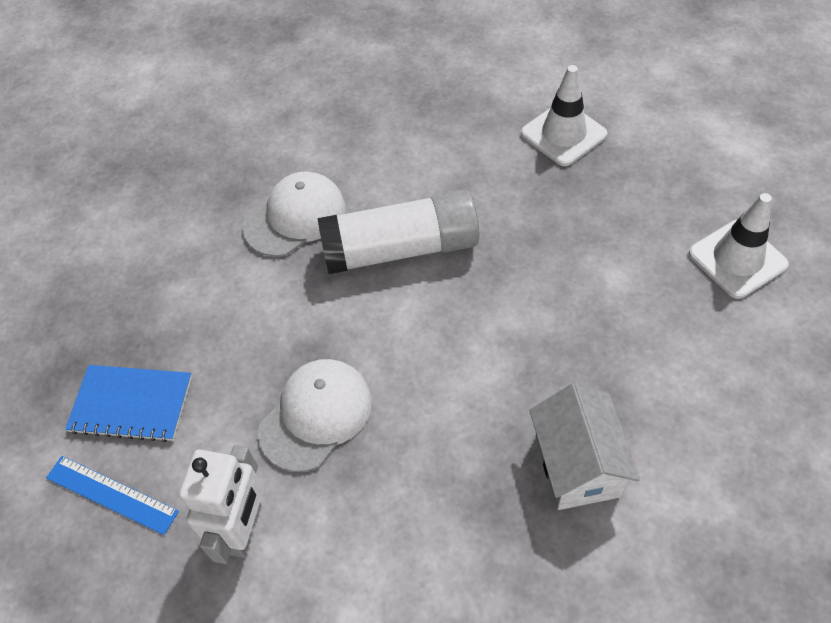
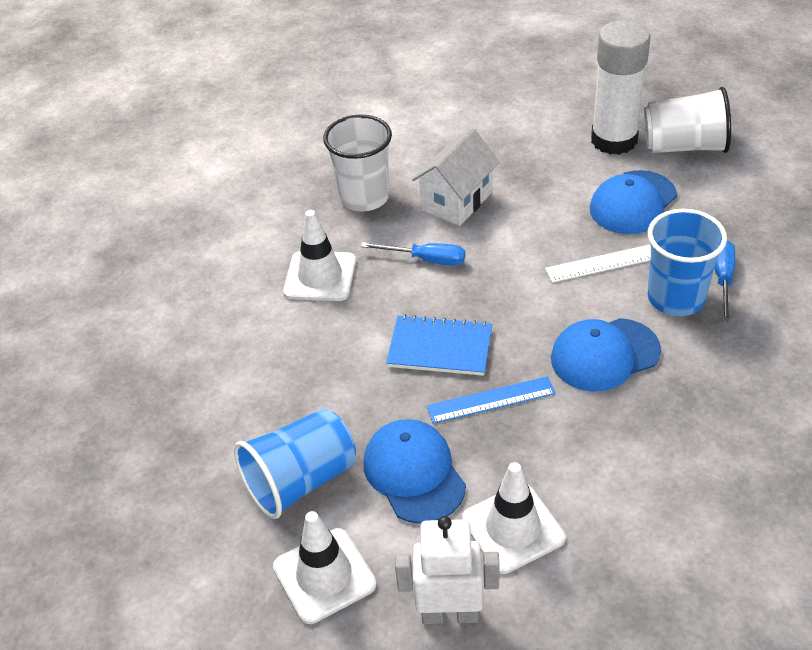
blue cap: 0 -> 3
blue cup: 0 -> 2
blue screwdriver: 0 -> 2
white cap: 2 -> 0
white cup: 0 -> 2
white ruler: 0 -> 1
white traffic cone: 2 -> 3

